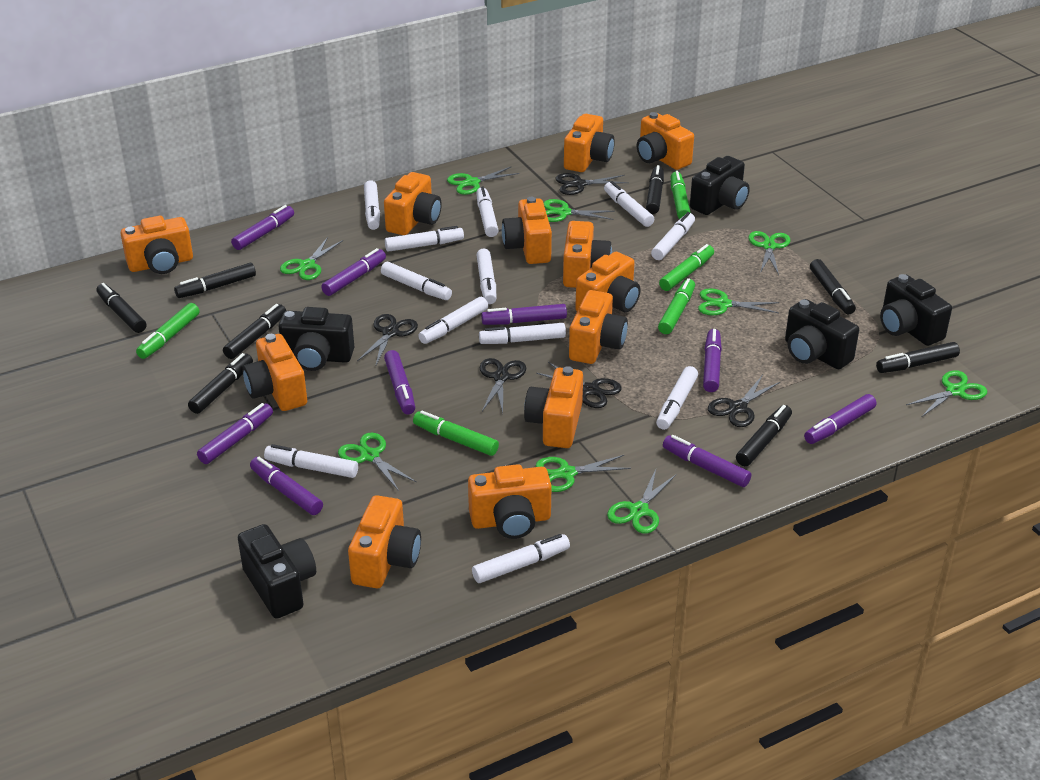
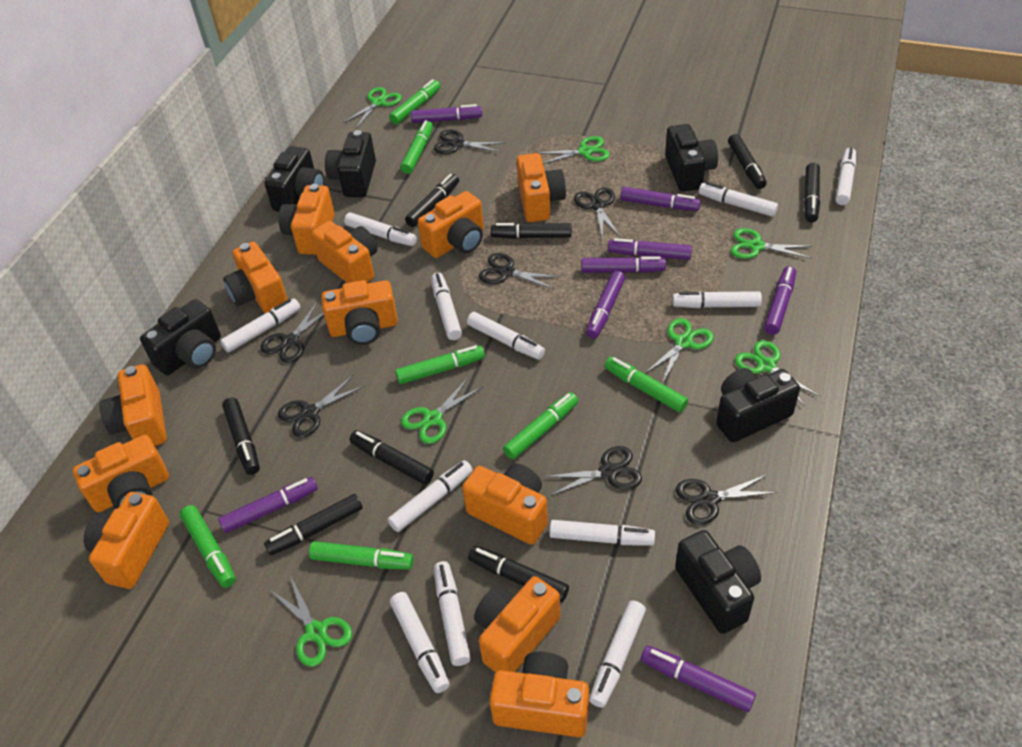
black camera: 5 -> 6
black scissors: 5 -> 7
green marker: 5 -> 7
green scissors: 9 -> 7
purple marker: 9 -> 8

